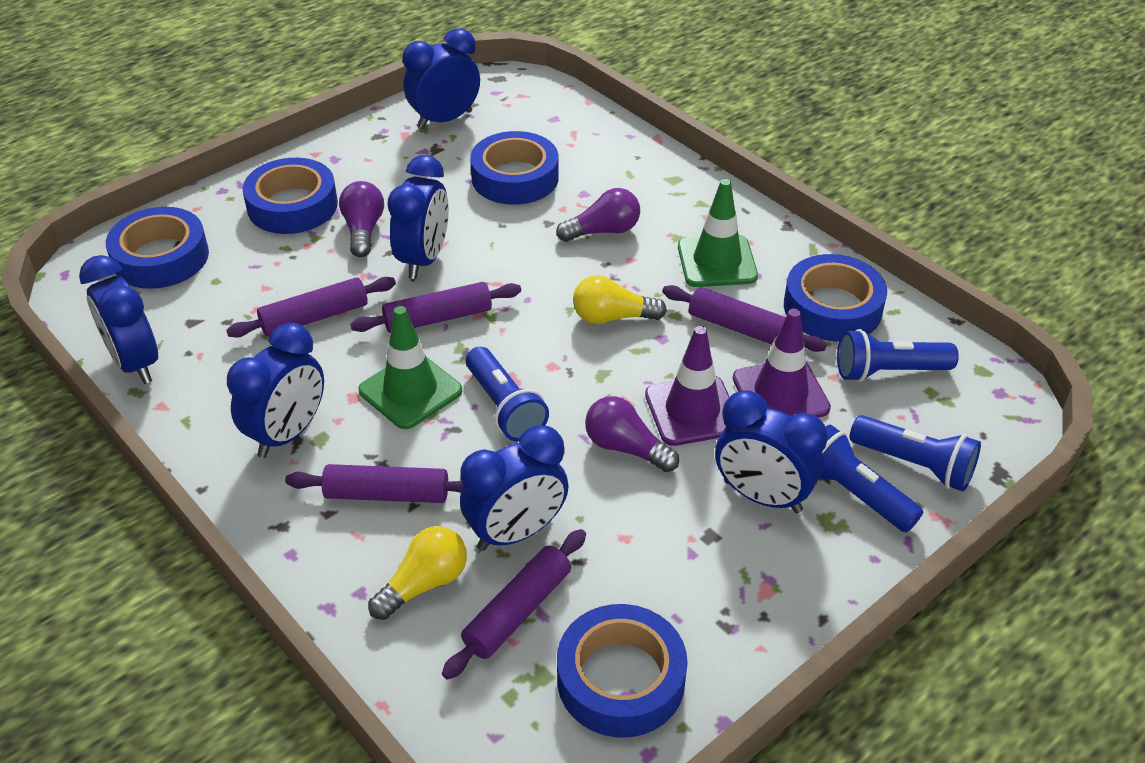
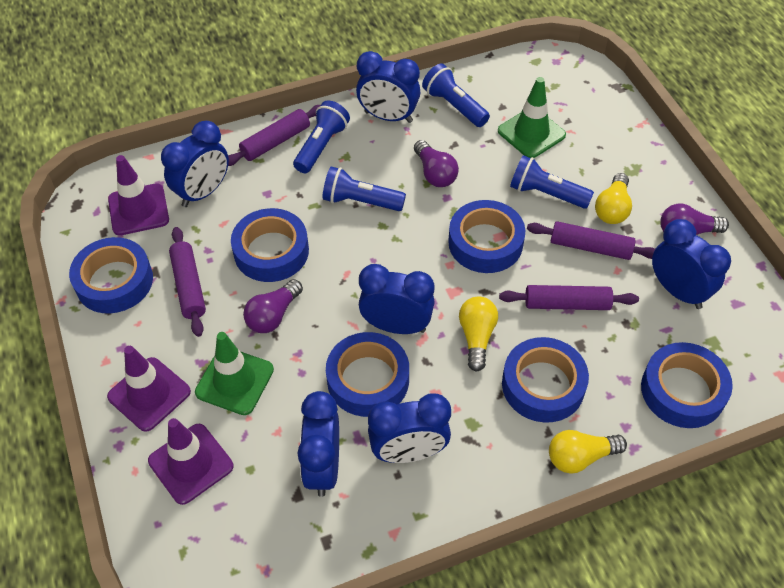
blue tape: 5 -> 6
purple rolling pin: 5 -> 4
purple traffic cone: 2 -> 3
yellow light bulb: 2 -> 3

